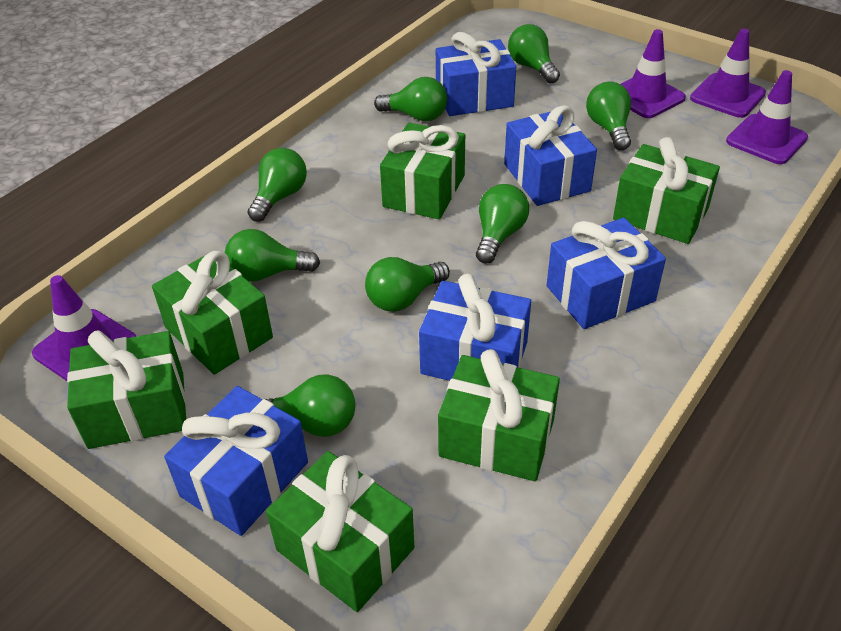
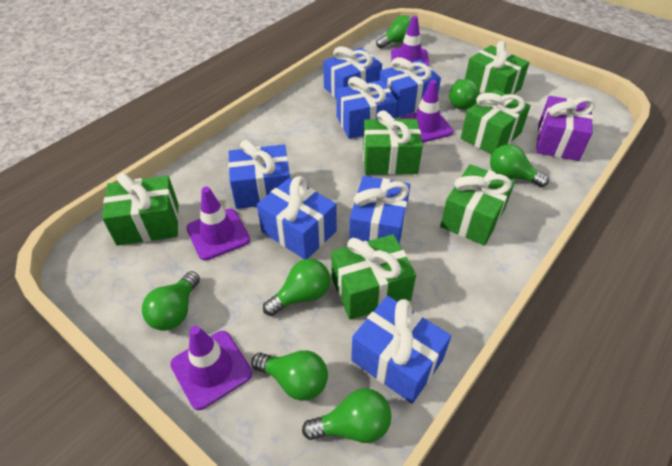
blue gift: 5 -> 7
green light bulb: 8 -> 7
purple gift: 0 -> 1

